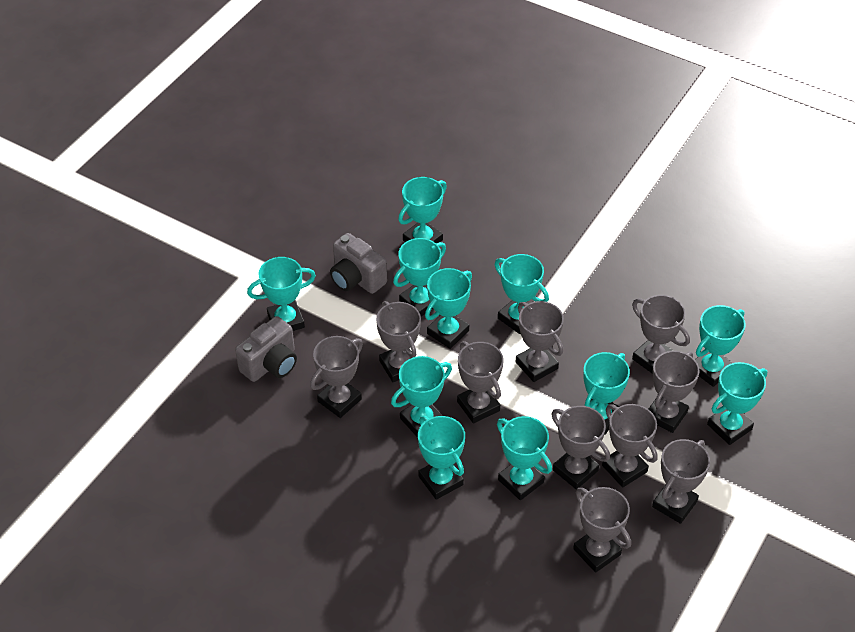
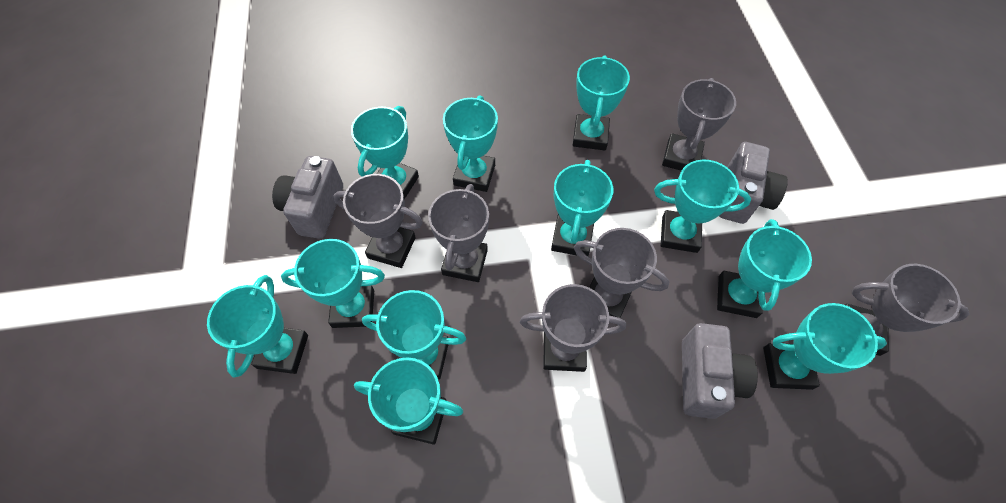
grey camera: 2 -> 3
grey trophy: 10 -> 6

